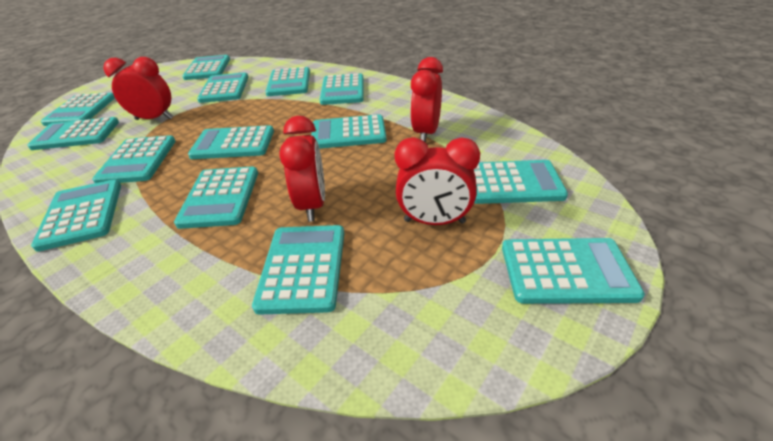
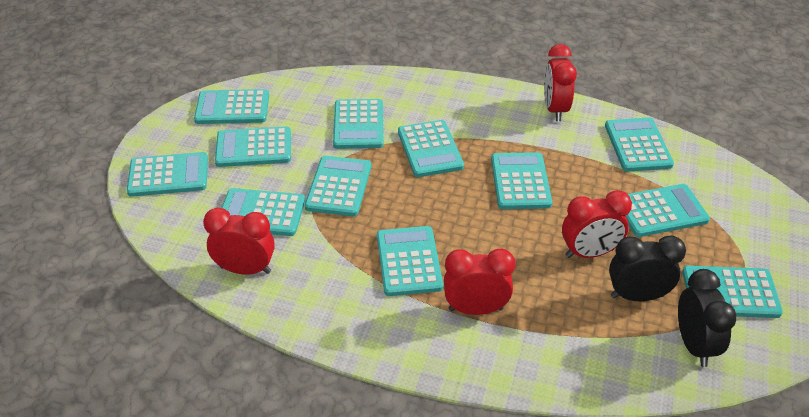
black clock: 0 -> 2
turquoise calculator: 14 -> 12

